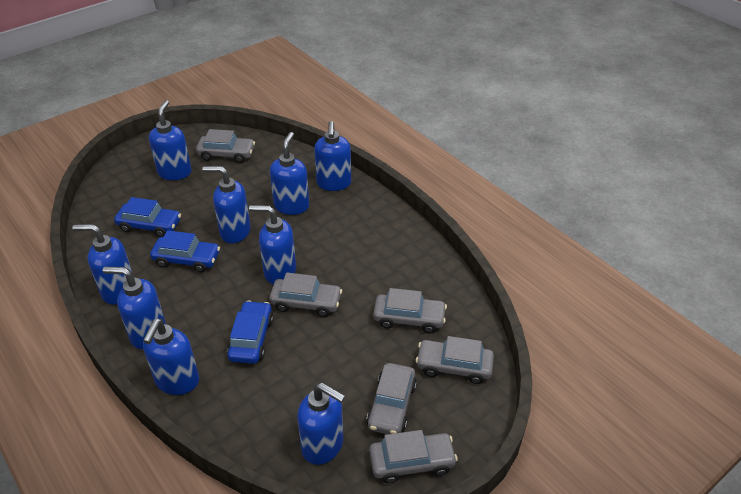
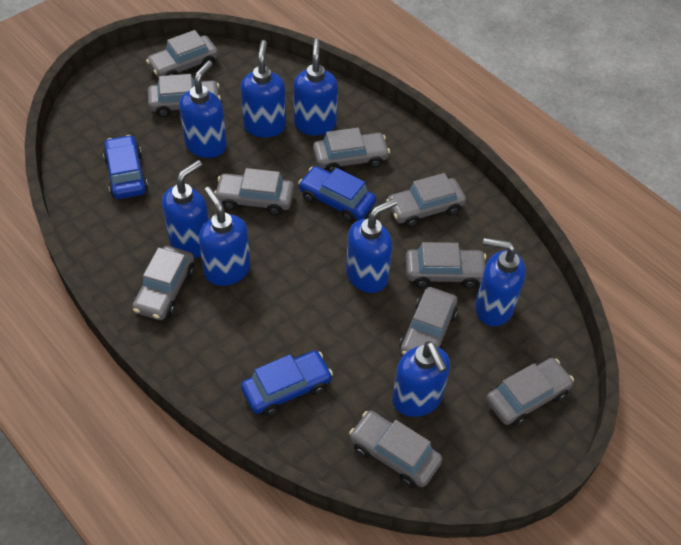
blue soap dispenser: 9 -> 8
grey car: 6 -> 10

